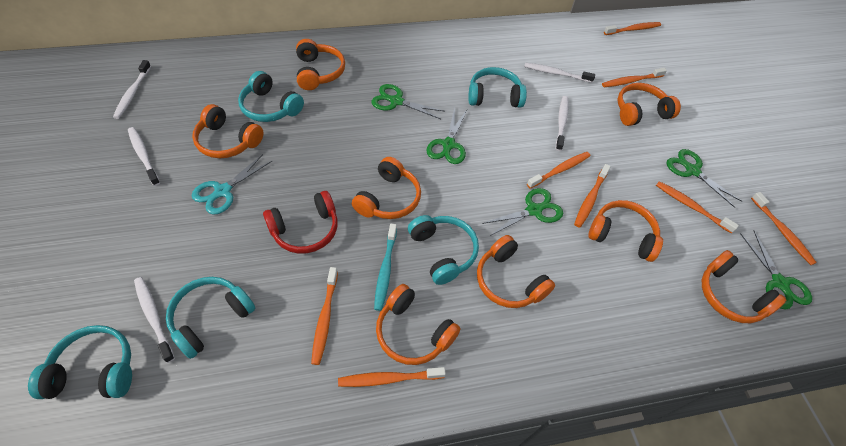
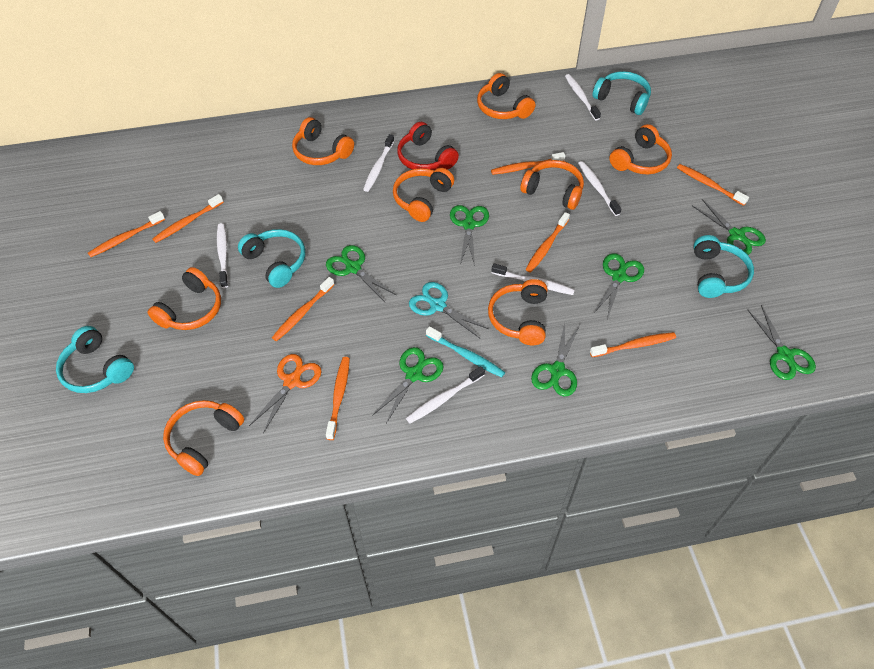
green scissors: 5 -> 7
orange scissors: 0 -> 1
turquoise headphones: 5 -> 4
white toothbrush: 5 -> 6

